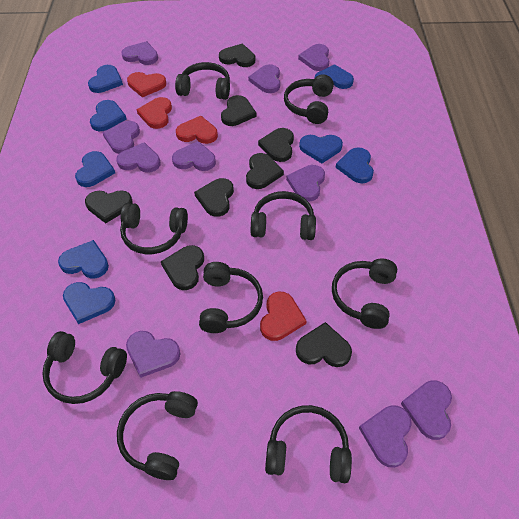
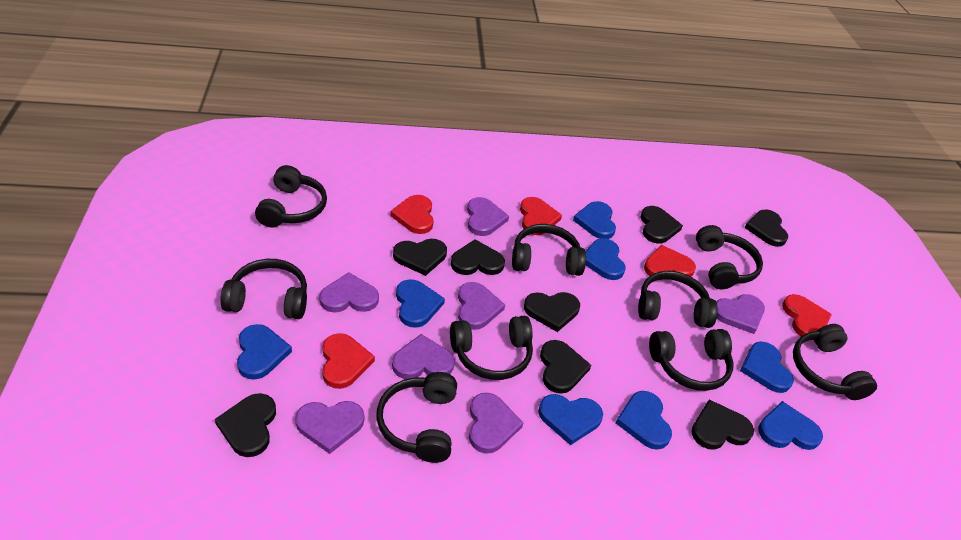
purple heart: 10 -> 7
red heart: 4 -> 5

